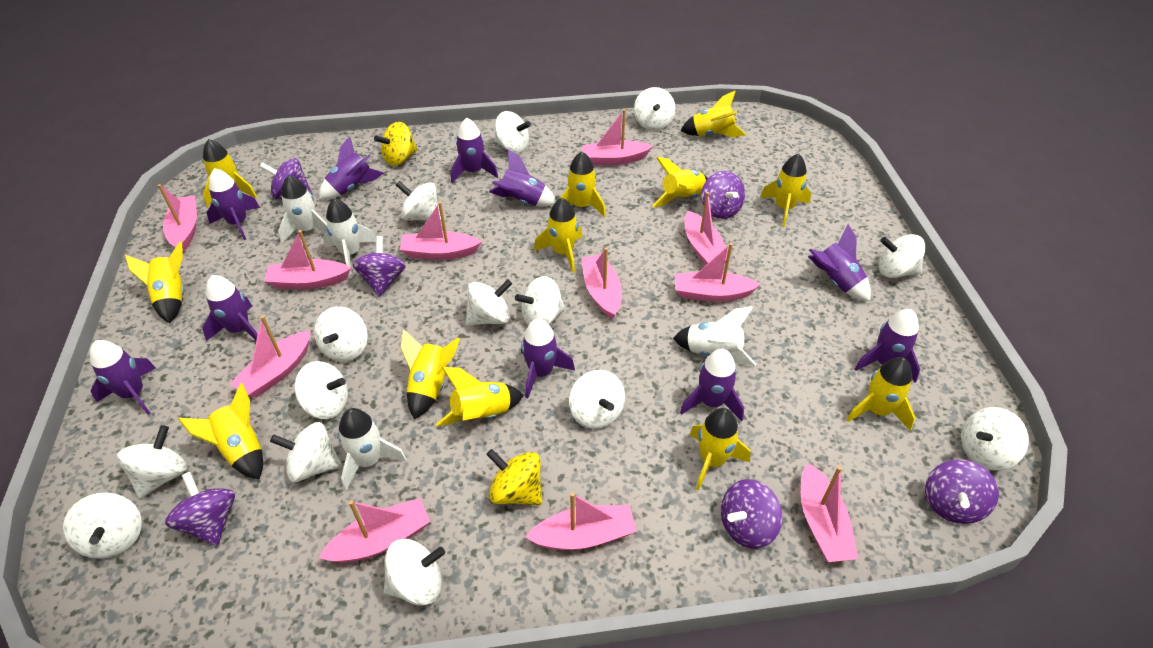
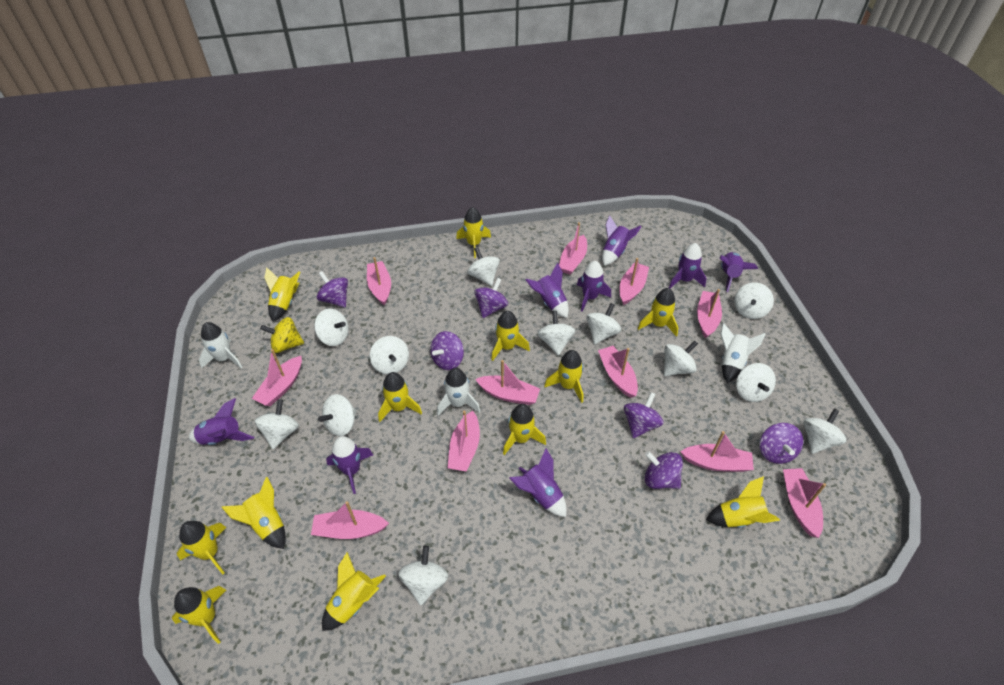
purple rocket: 10 -> 8
white rocket: 4 -> 3
white spinning top: 14 -> 12
yellow spinning top: 2 -> 1

